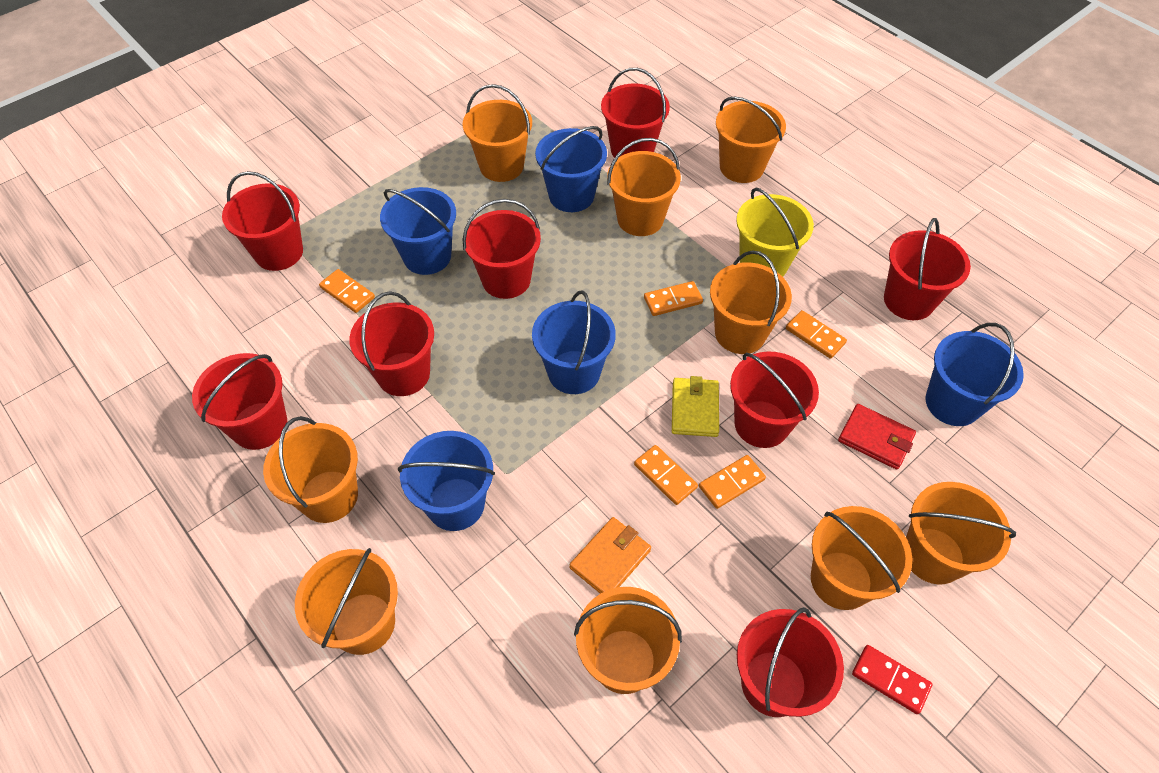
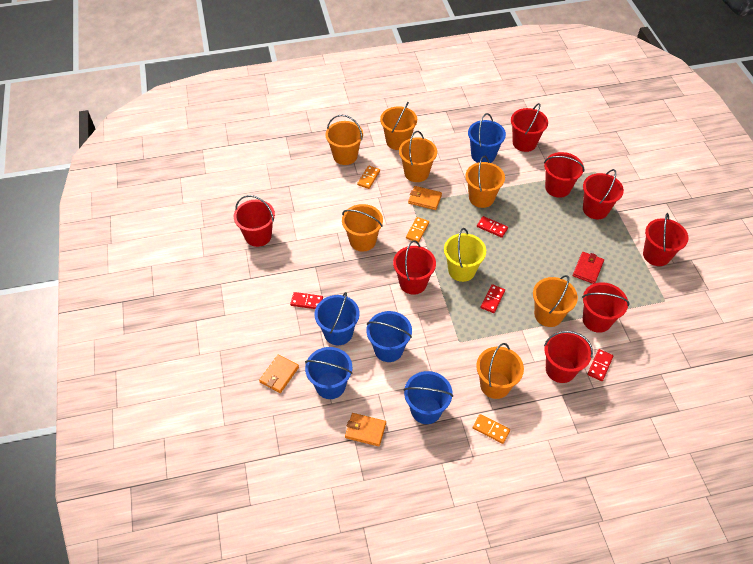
orange bucket: 9 -> 7
orange domino: 5 -> 3
orange wallet: 1 -> 3
red domino: 1 -> 4
yellow wallet: 1 -> 0

